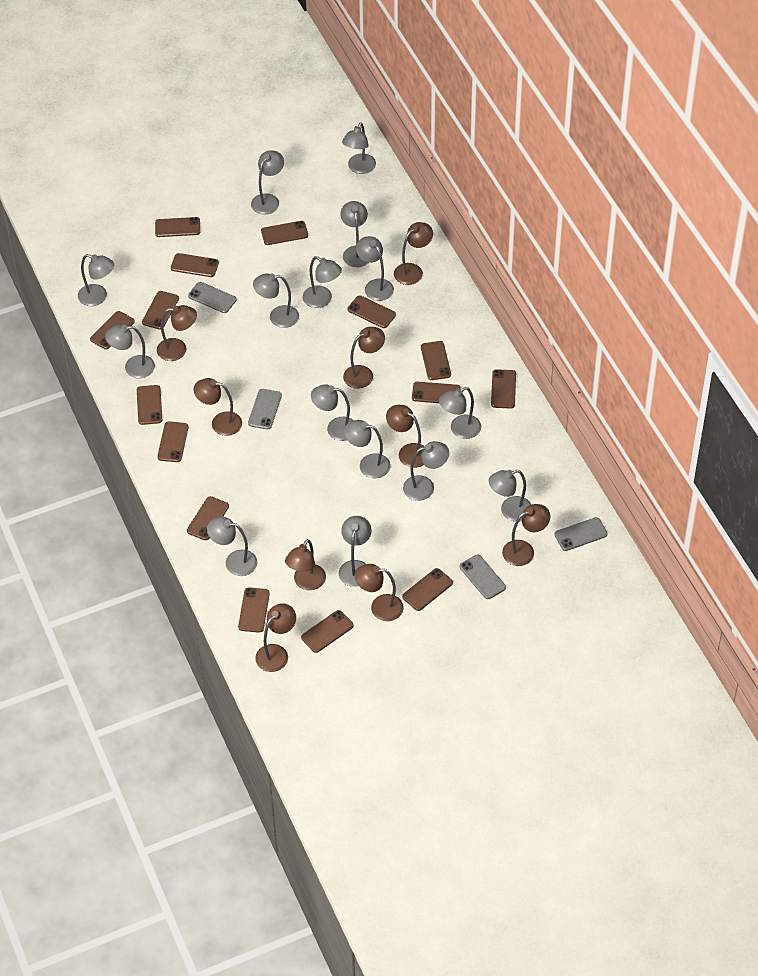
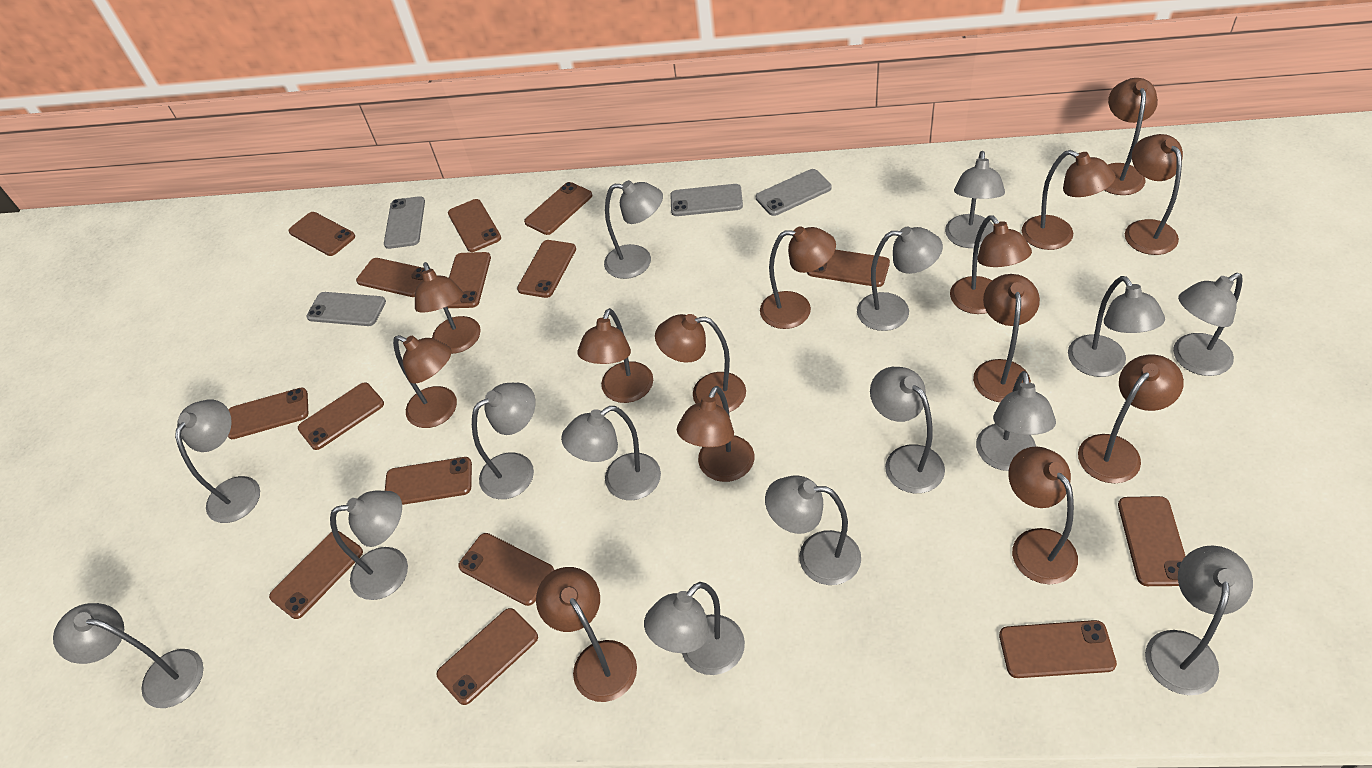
brown lamp: 9 -> 14

